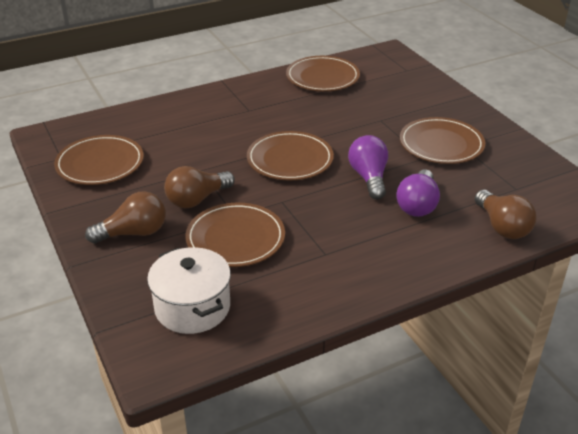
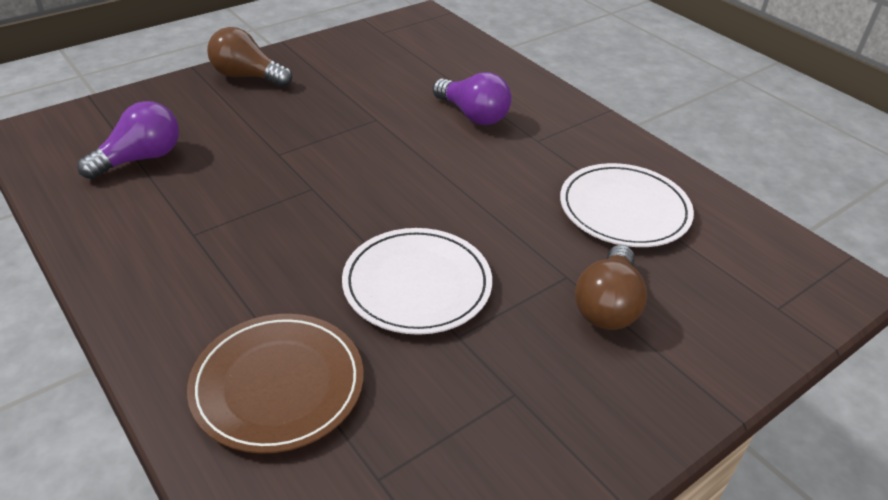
brown light bulb: 3 -> 2
brown plate: 5 -> 1
white plate: 0 -> 2
white pot: 1 -> 0

